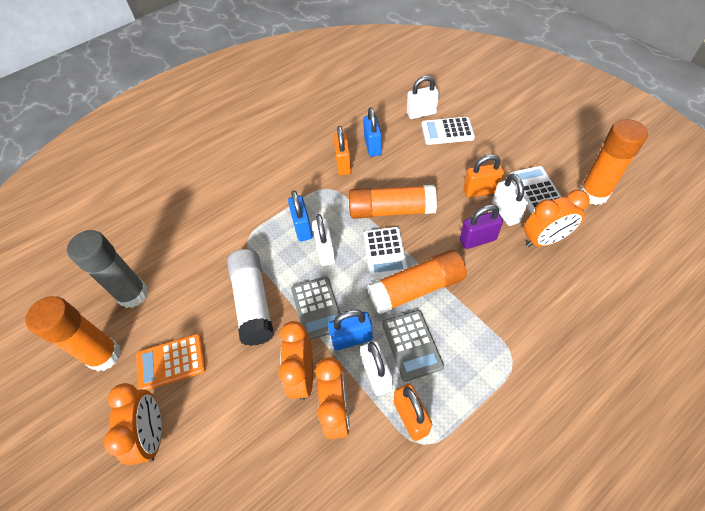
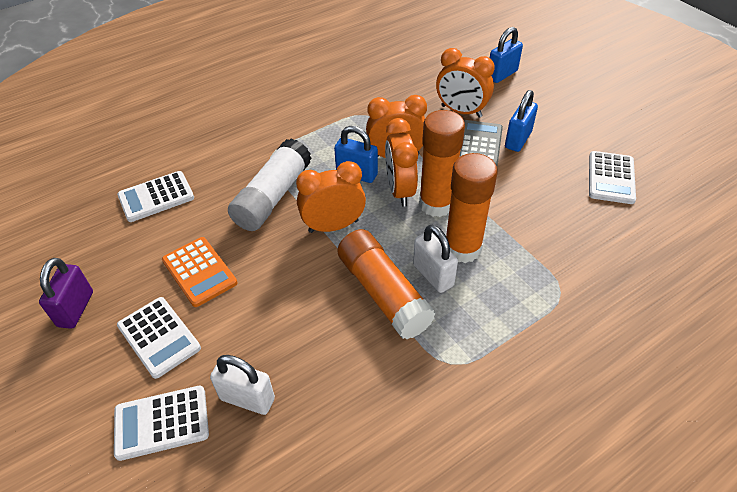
grey calculator: 2 -> 1
grey glue stick: 1 -> 0
orange glue stick: 4 -> 3
orange padlock: 3 -> 0
white calculator: 3 -> 4
white padlock: 4 -> 2

